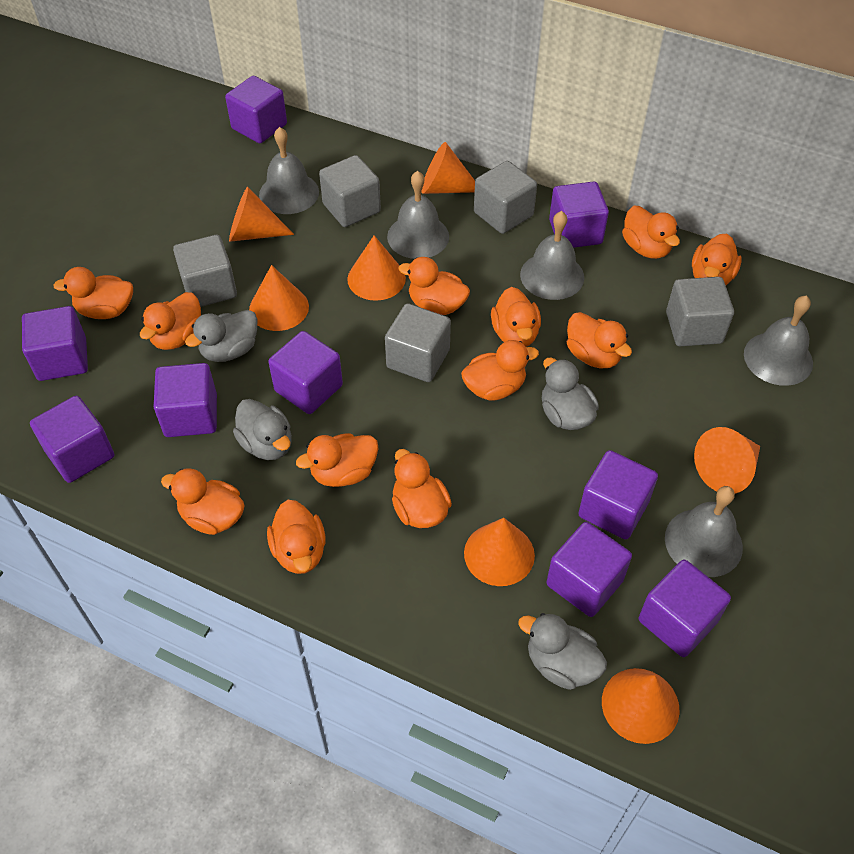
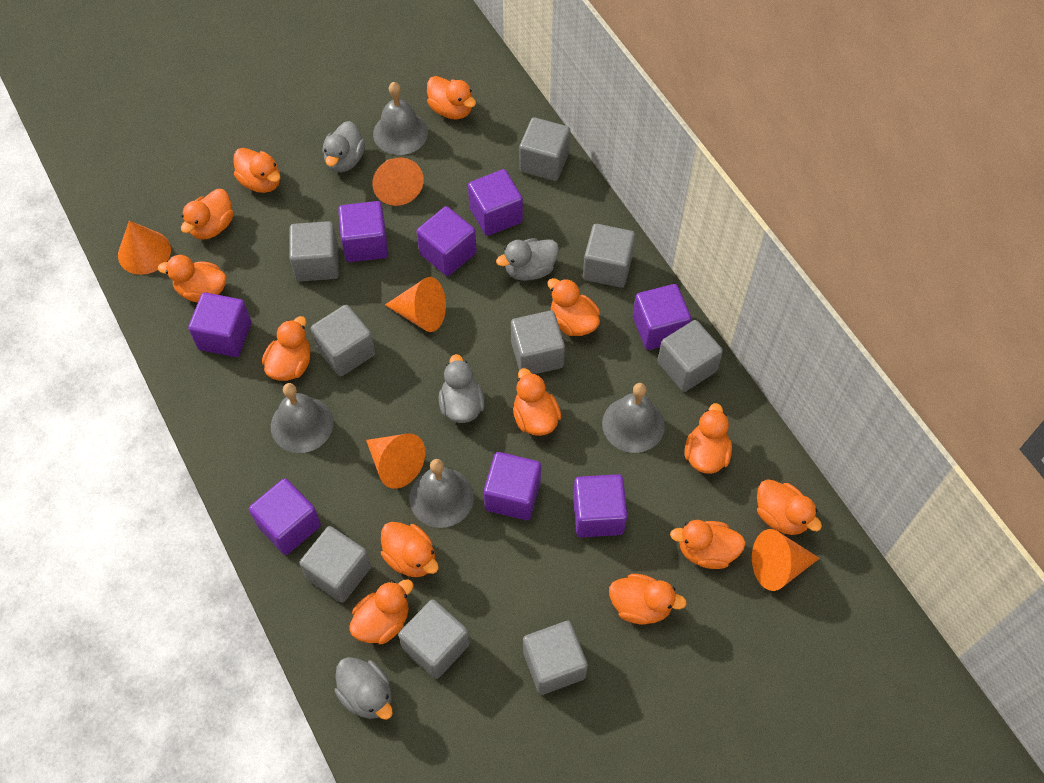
grey bell: 5 -> 4
grey cube: 5 -> 9
orange cone: 7 -> 5
orange duck: 12 -> 13
purple cube: 9 -> 8

